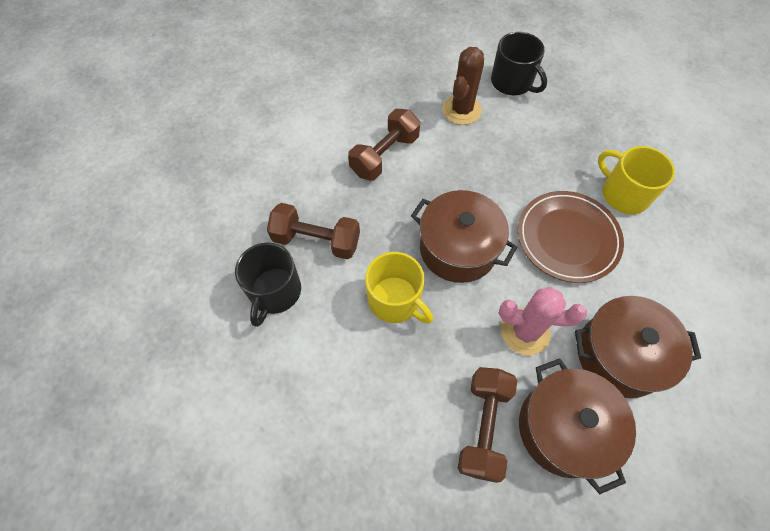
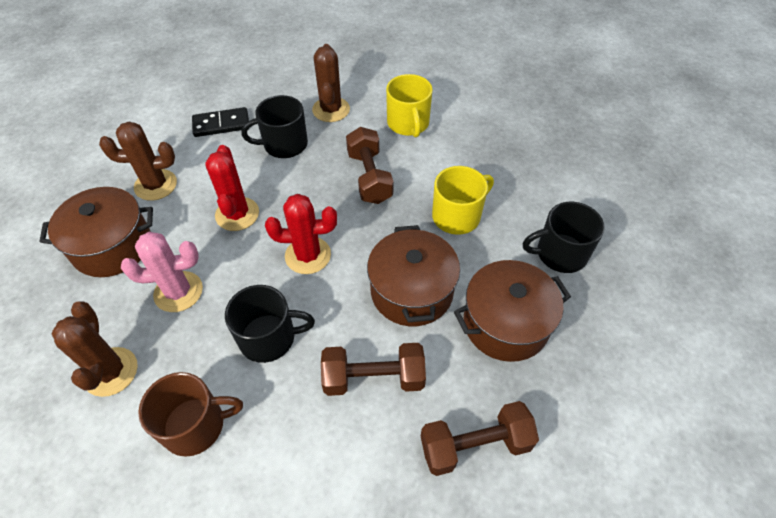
black domino: 0 -> 1
black mug: 2 -> 3
brown cactus: 1 -> 3
brown mug: 0 -> 1
brown plate: 1 -> 0
red cactus: 0 -> 2

